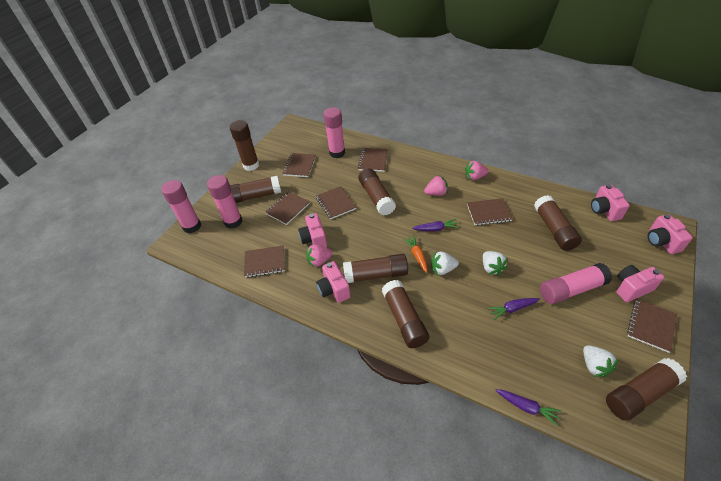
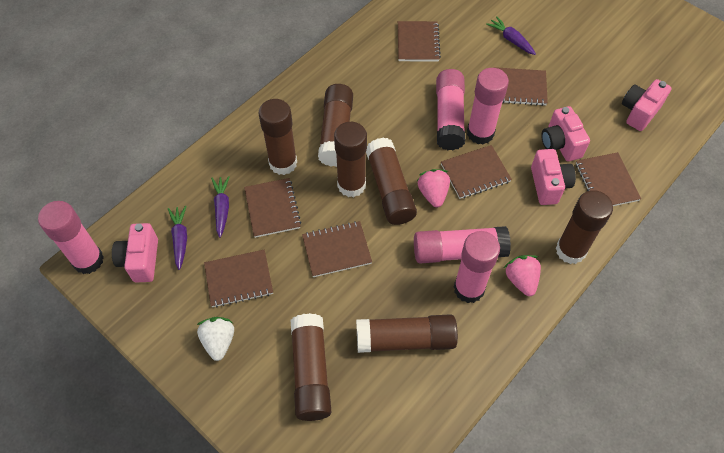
orange carrot: 1 -> 0
pink camera: 5 -> 4
pink glue stick: 4 -> 5
pink strawberry: 3 -> 2
white strawberry: 3 -> 1

